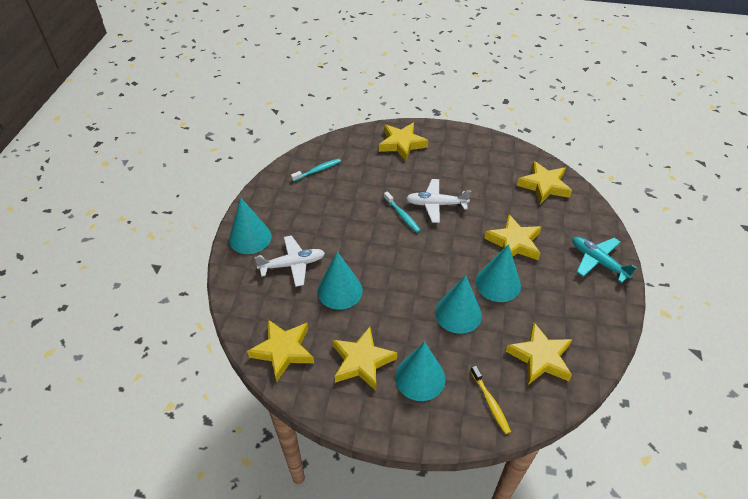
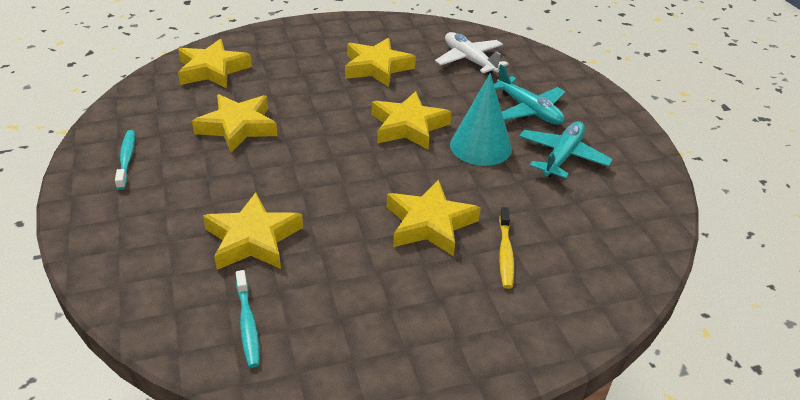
turquoise cone: 5 -> 1
turquoise plane: 1 -> 2
white plane: 2 -> 1

